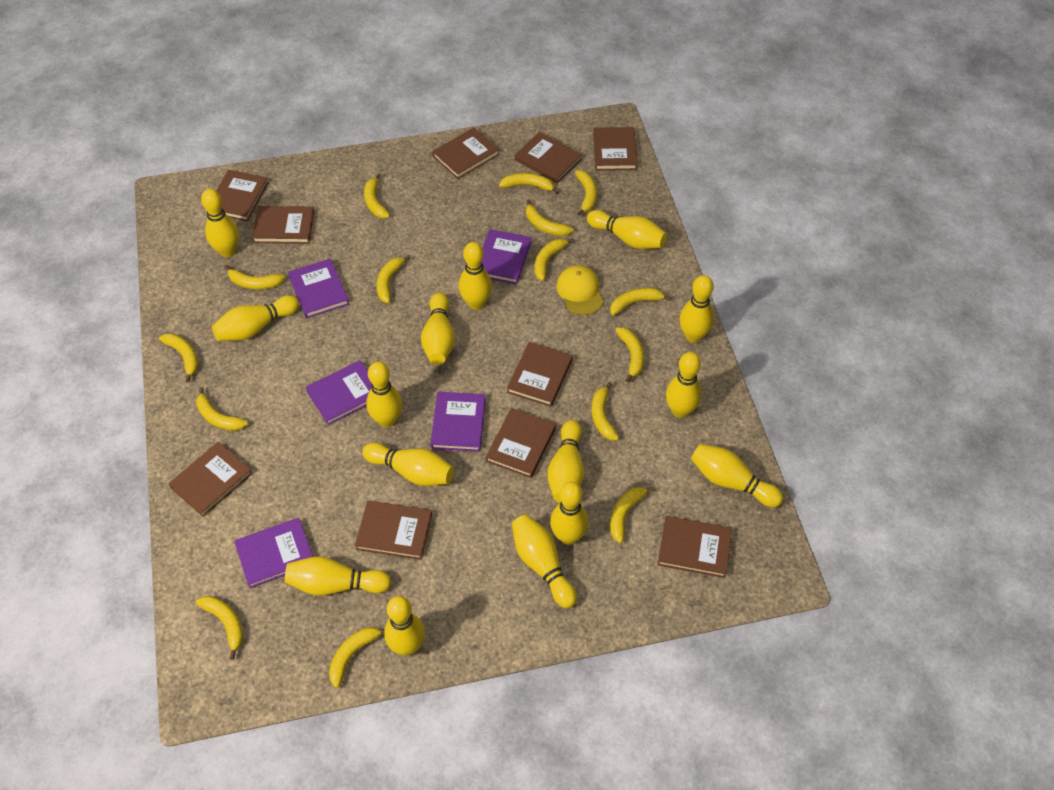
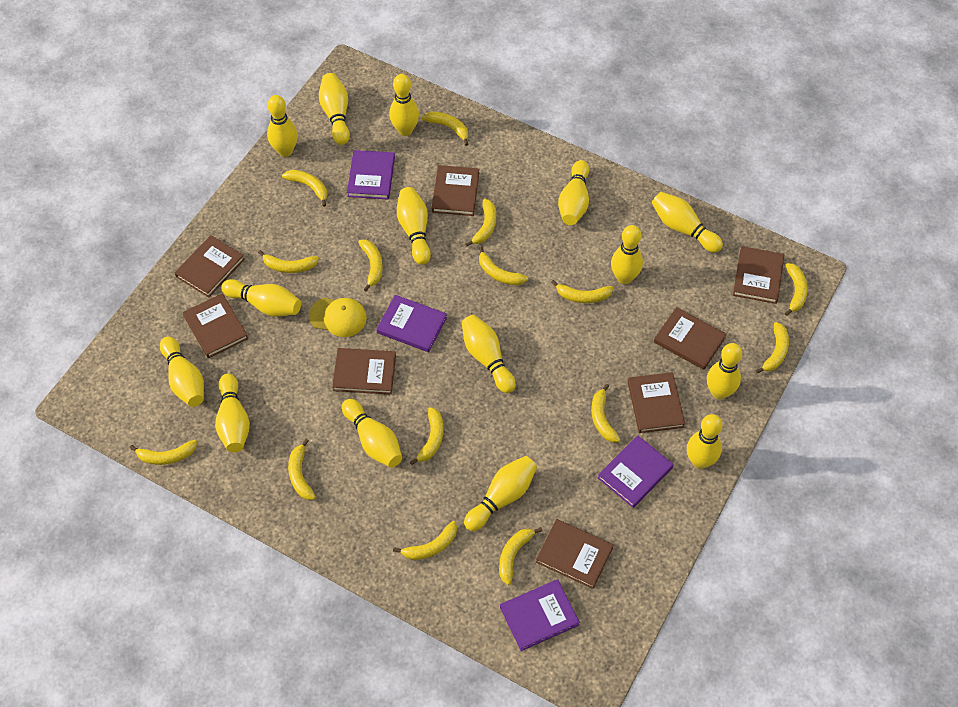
brown book: 10 -> 8
purple book: 5 -> 4

